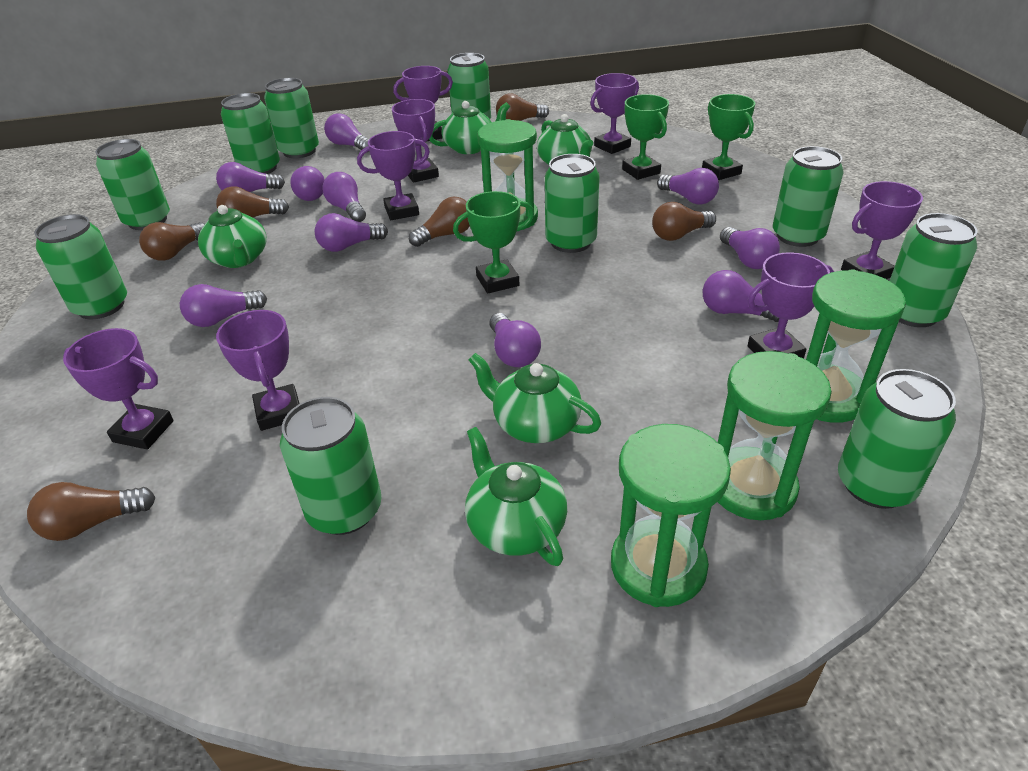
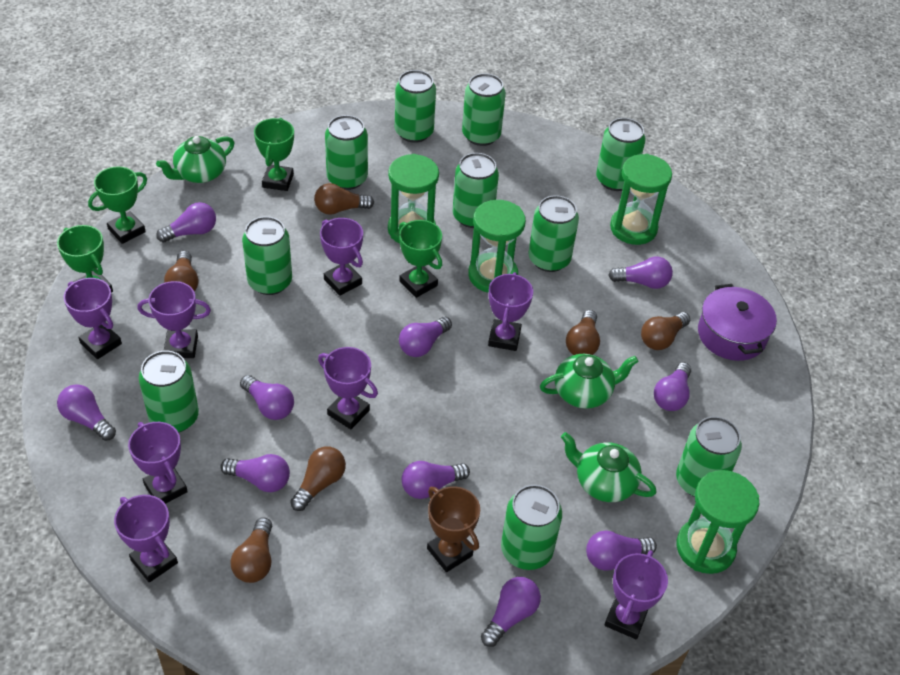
brown trophy: 0 -> 1
green teapot: 5 -> 3
green trophy: 3 -> 4
purple pot: 0 -> 1

